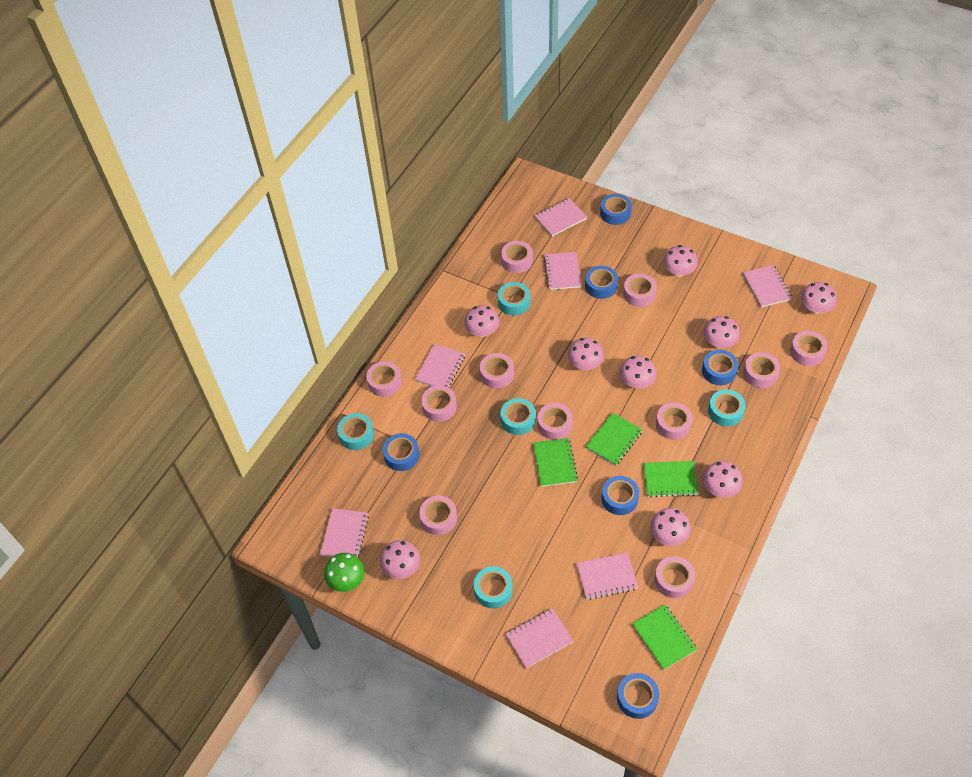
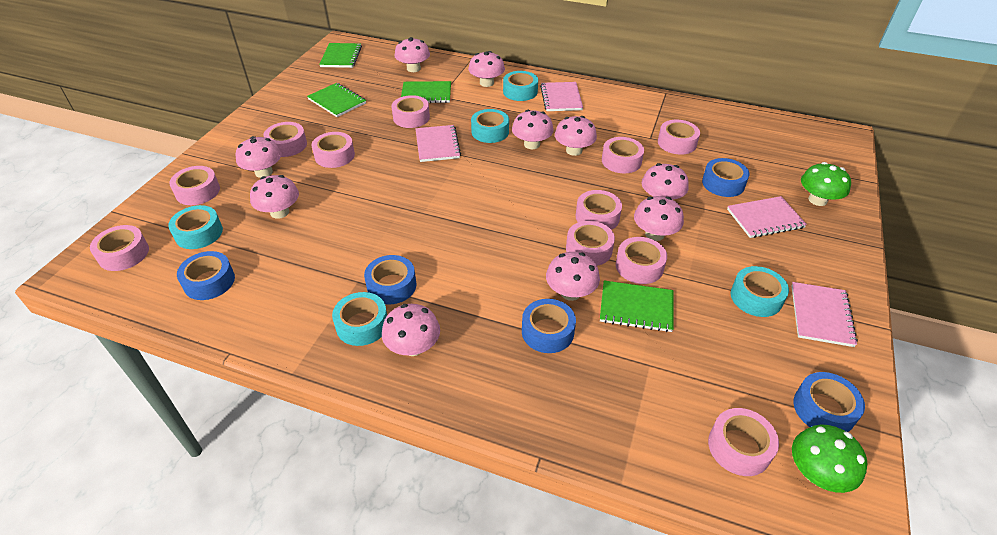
blue tape: 6 -> 5
green mushroom: 1 -> 2
pink mushroom: 9 -> 10
pink notebook: 7 -> 4

